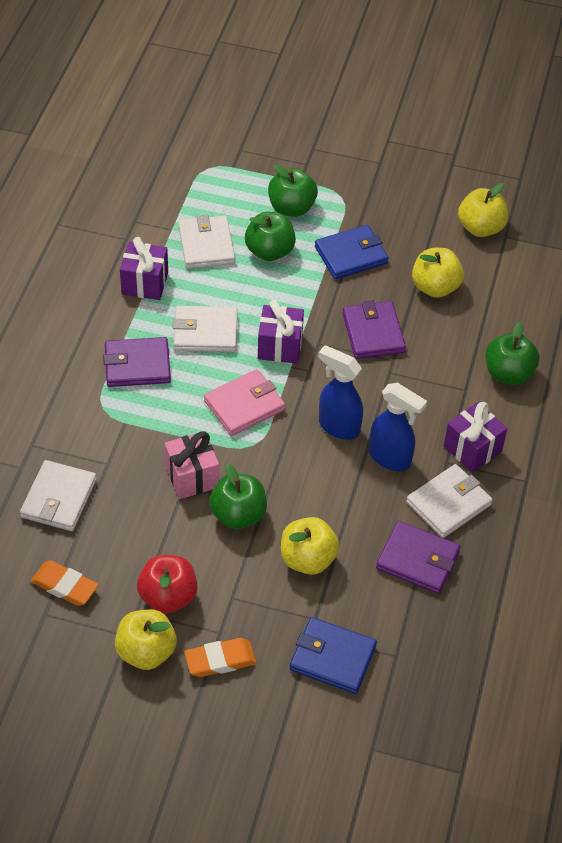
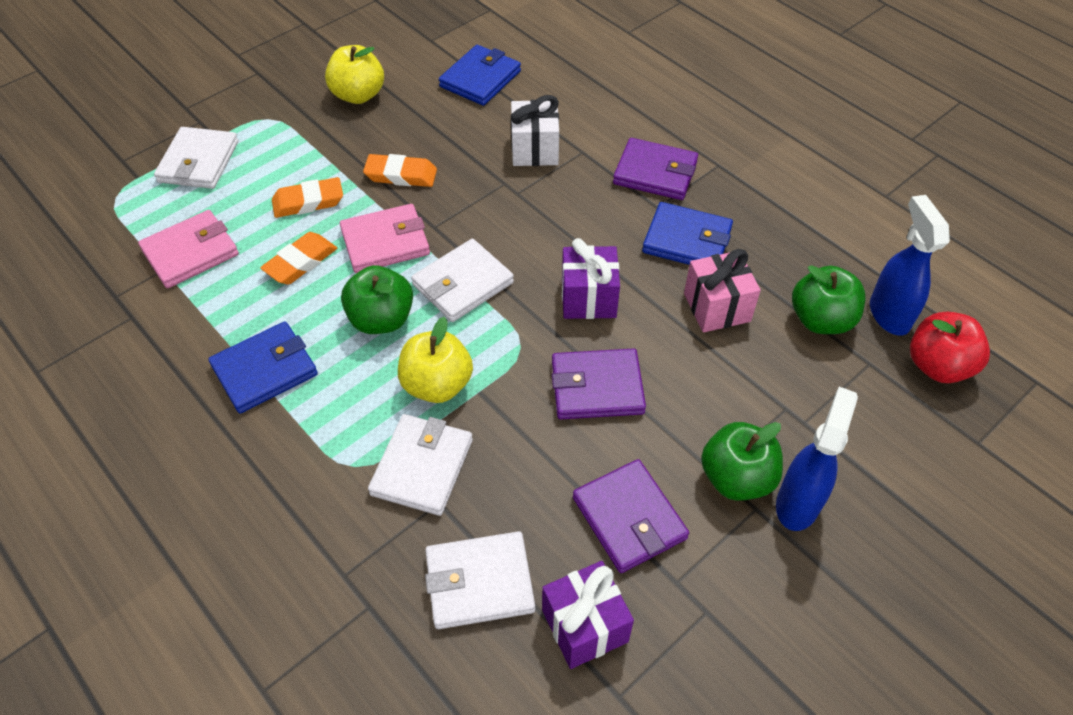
blue wallet: 2 -> 3
green apple: 4 -> 3
orange eraser: 2 -> 3
pink wallet: 1 -> 2
purple gift: 3 -> 2
white gift: 0 -> 1
yellow apple: 4 -> 2

